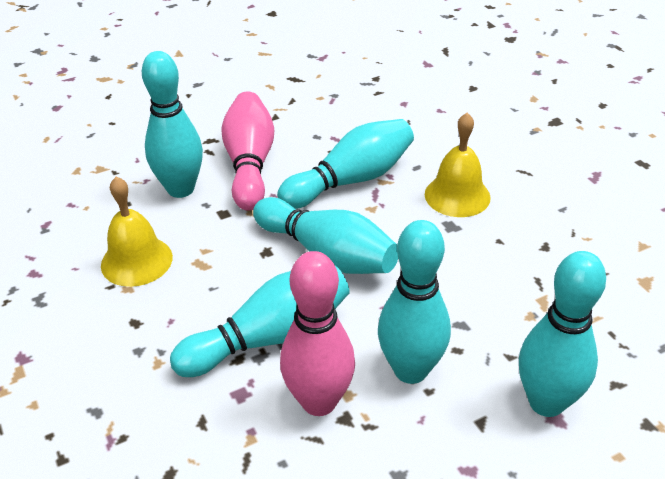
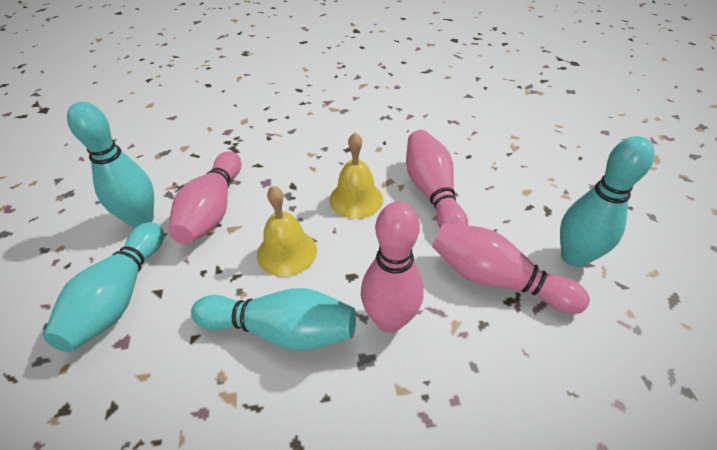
pink bowling pin: 2 -> 4
turquoise bowling pin: 6 -> 4

